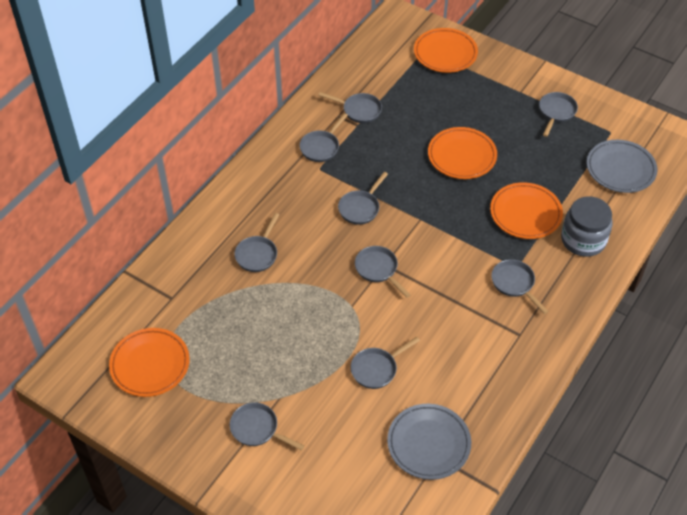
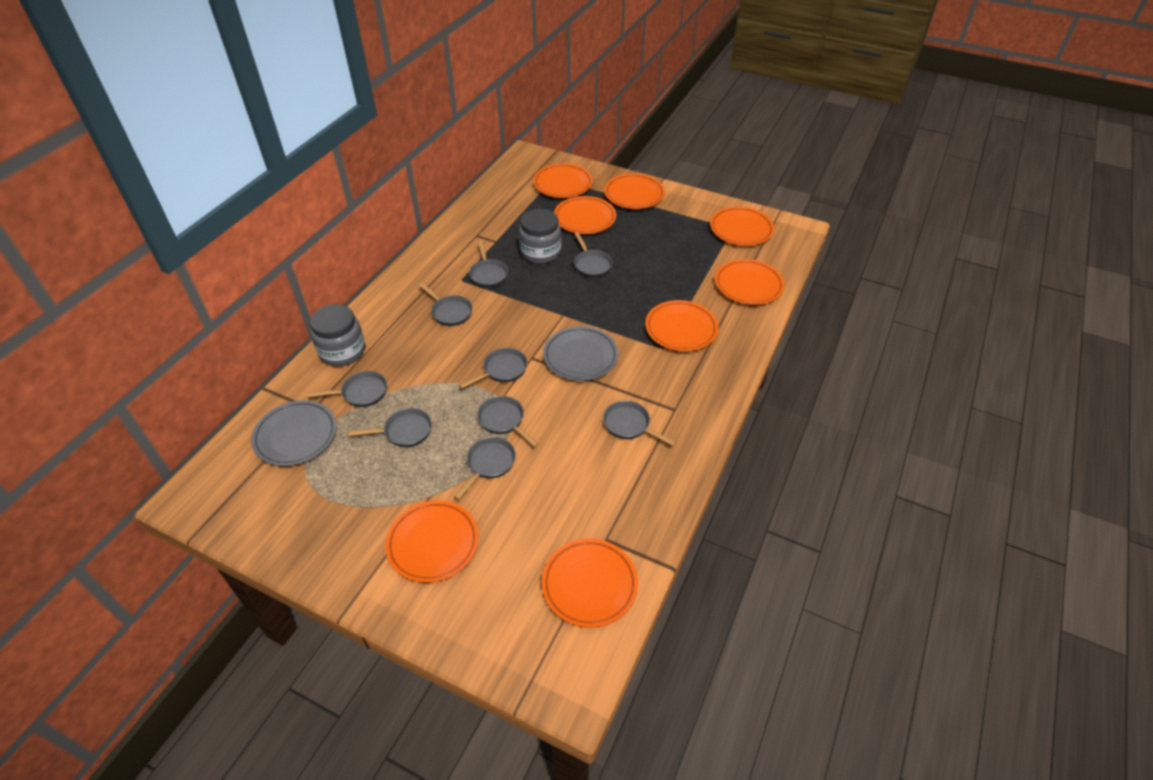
grey jar: 1 -> 2
orange plate: 4 -> 8

